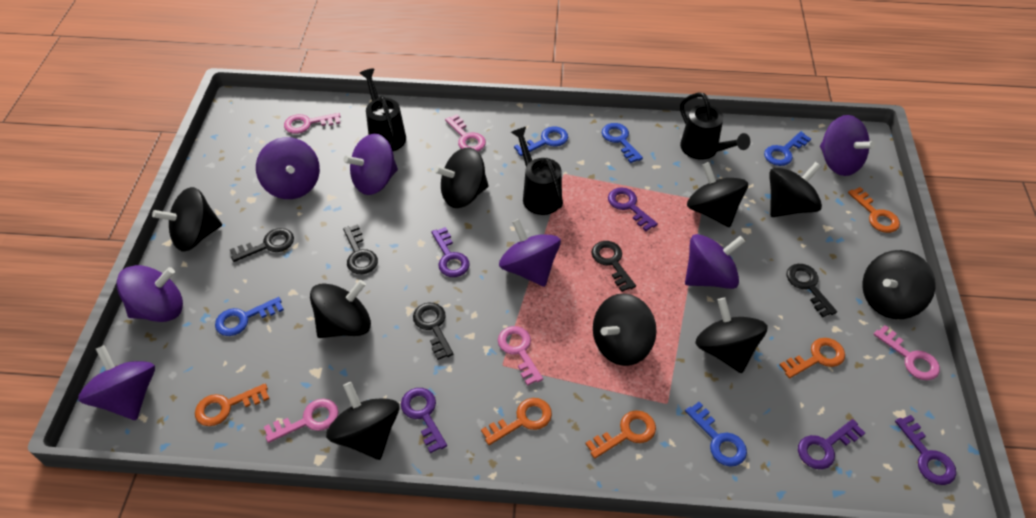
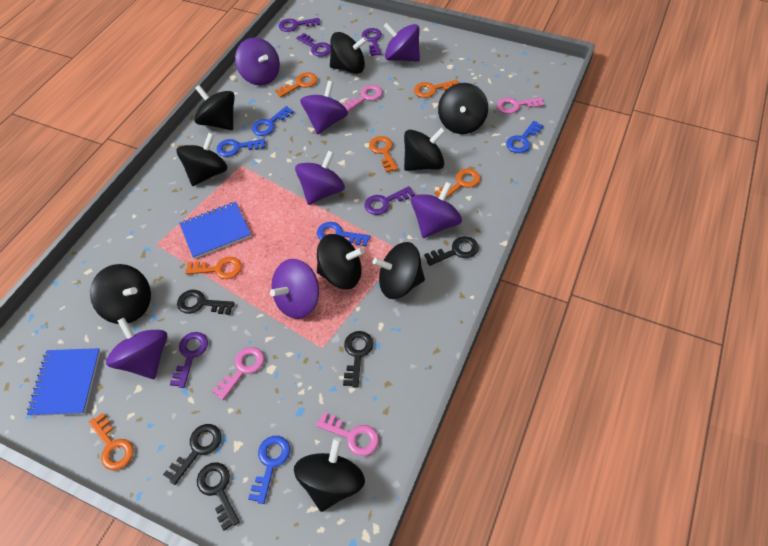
black watering can: 3 -> 0
blue notebook: 0 -> 2
orange key: 5 -> 6
pink key: 5 -> 4

